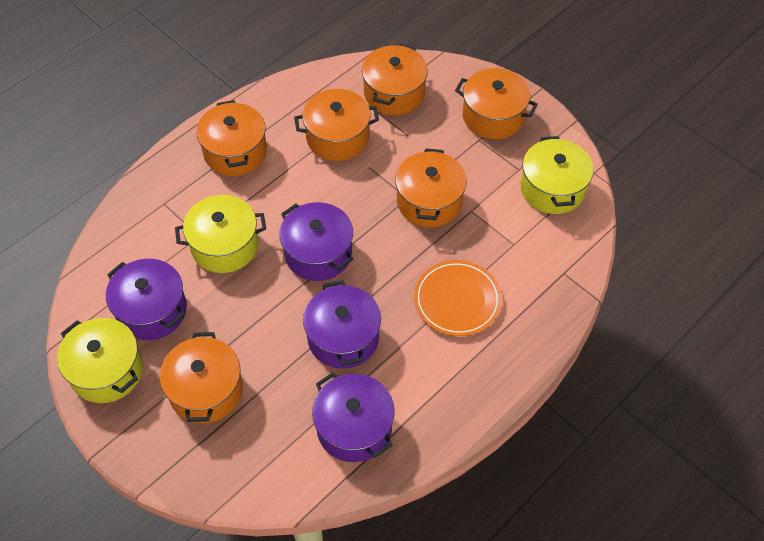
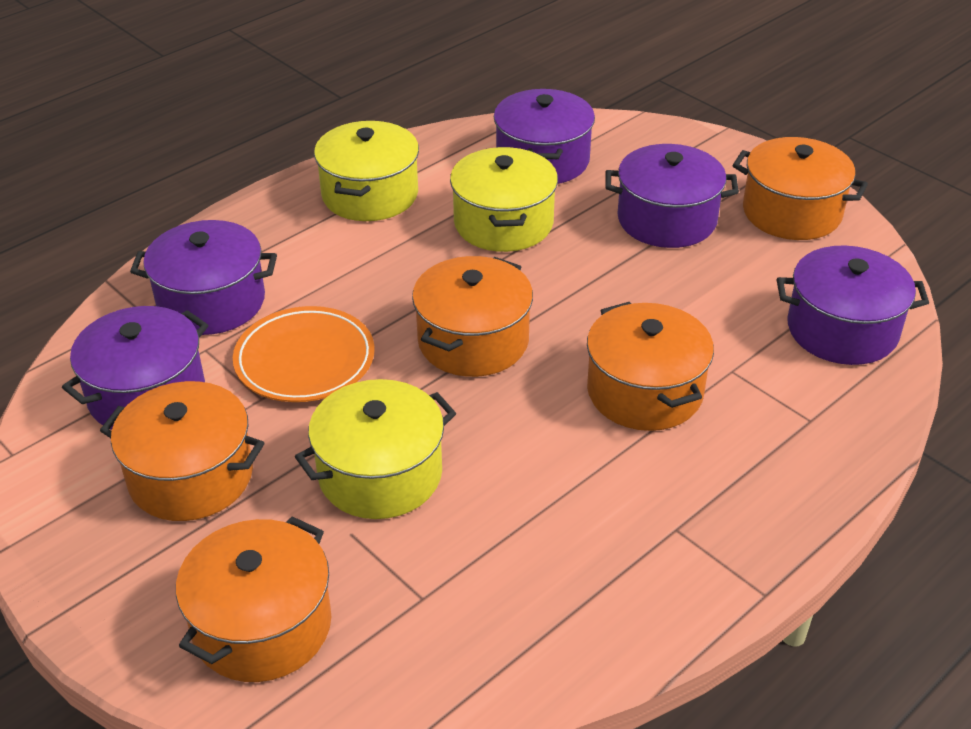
orange pot: 6 -> 5
purple pot: 4 -> 5

